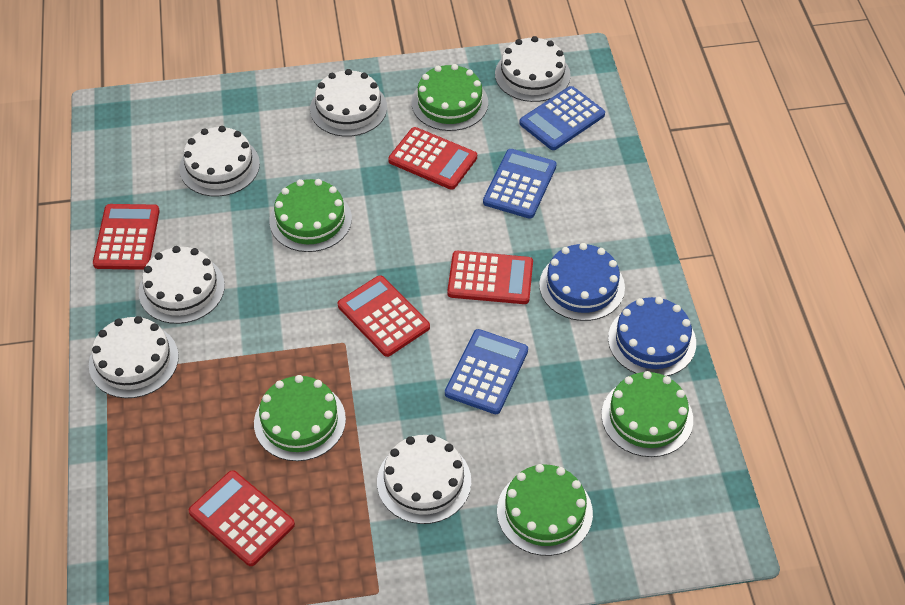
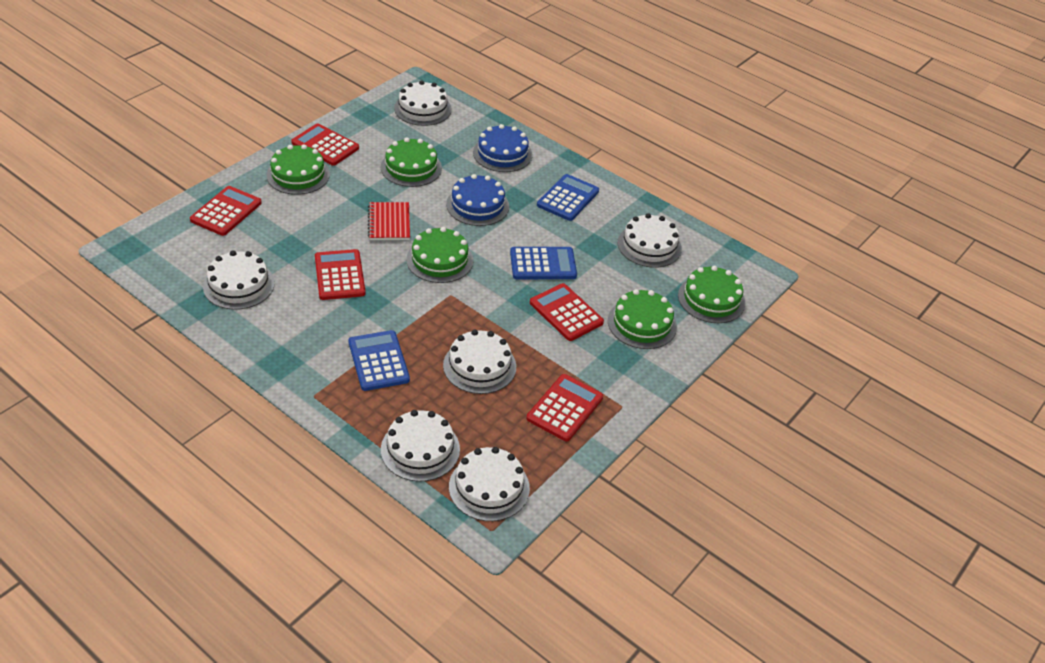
red notebook: 0 -> 1

